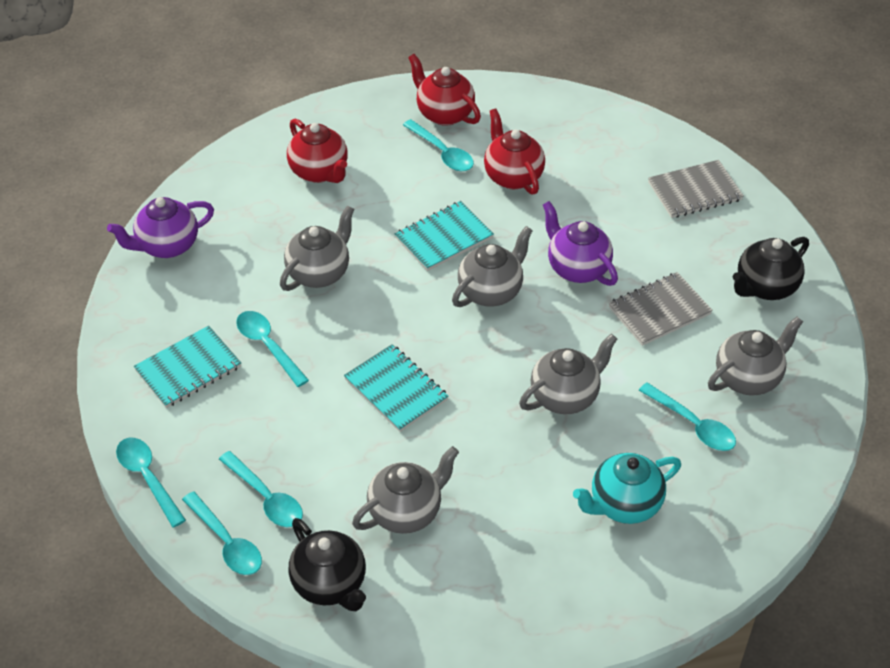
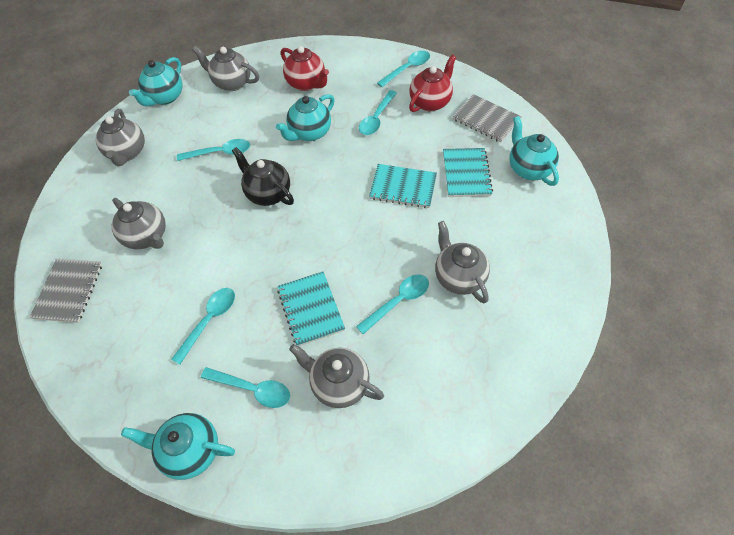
black teapot: 2 -> 1
purple teapot: 2 -> 0
red teapot: 3 -> 2
turquoise teapot: 1 -> 4

